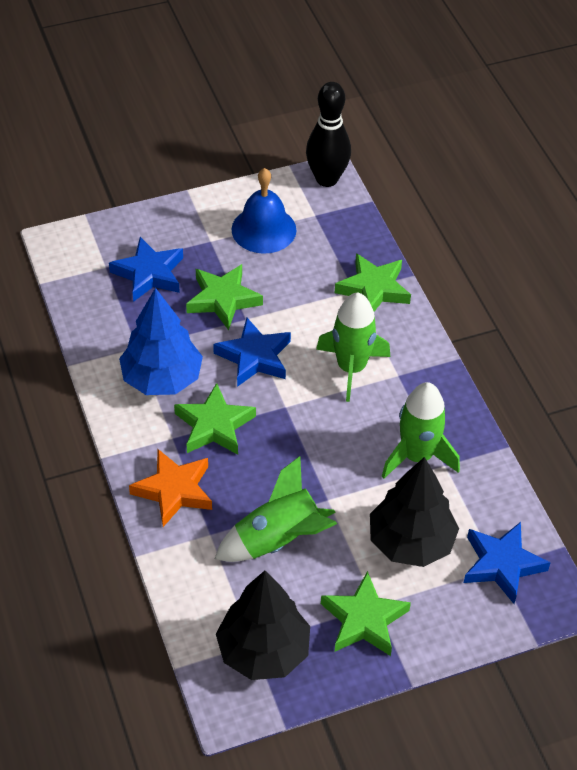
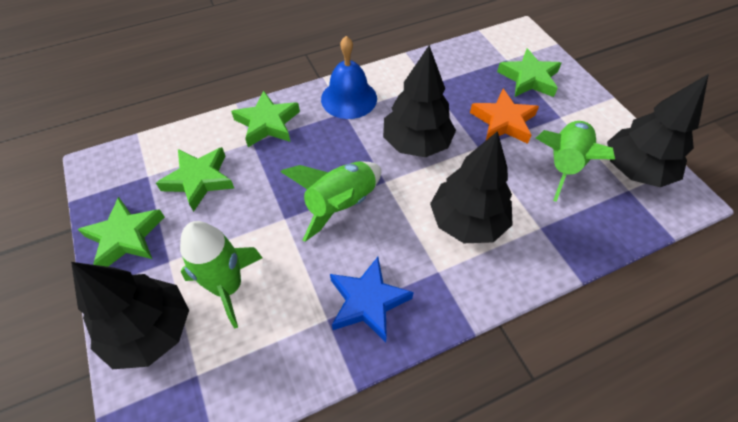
black bowling pin: 1 -> 0
black tree: 2 -> 4
blue star: 3 -> 1
blue tree: 1 -> 0

